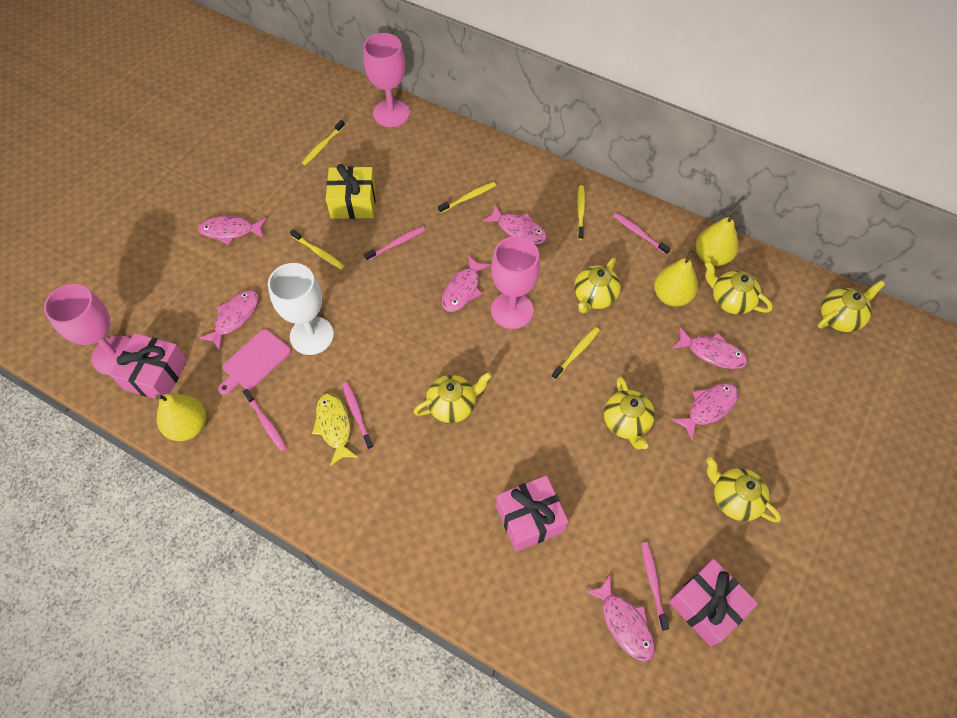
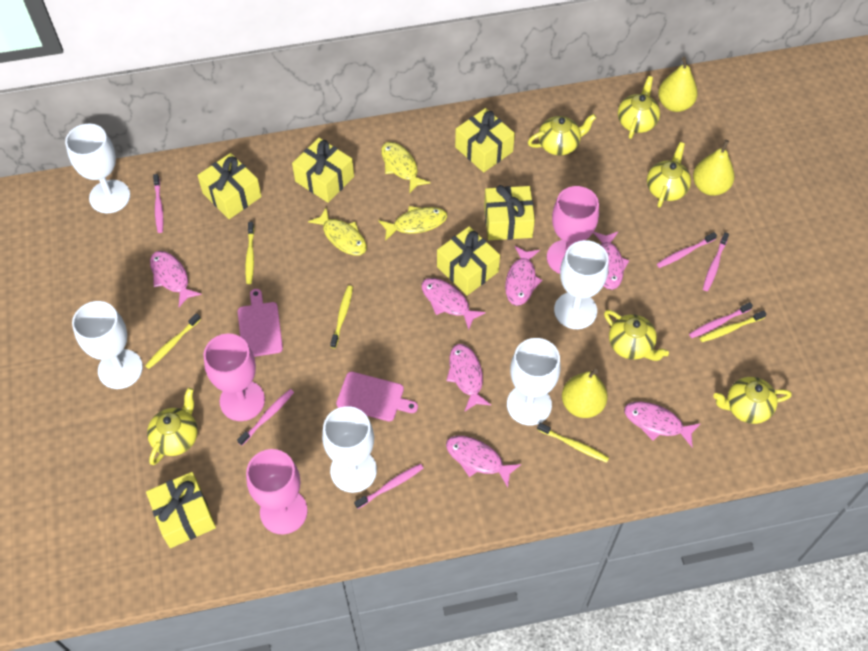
pink cutting board: 1 -> 2
pink gift: 3 -> 0
pink toothbrush: 5 -> 6
white goblet: 1 -> 5
yellow fish: 1 -> 3
yellow gift: 1 -> 6

